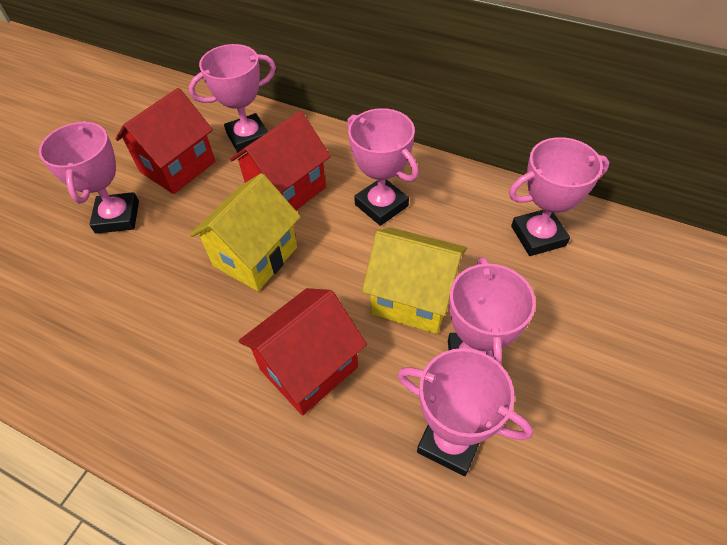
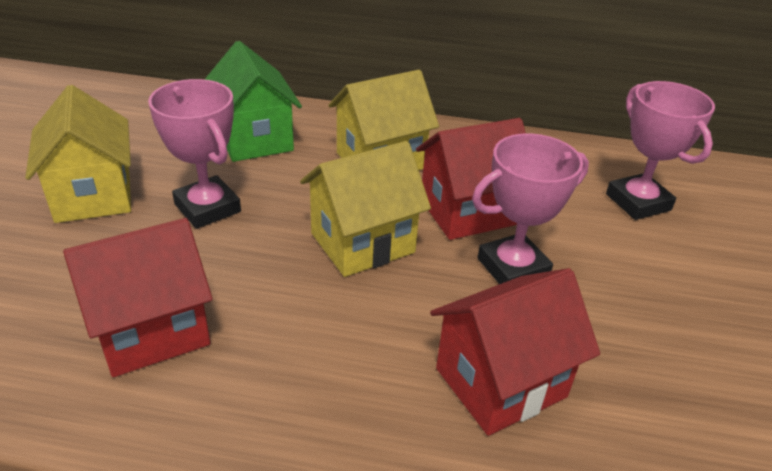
green house: 0 -> 1
pink trophy: 6 -> 3
yellow house: 2 -> 3

